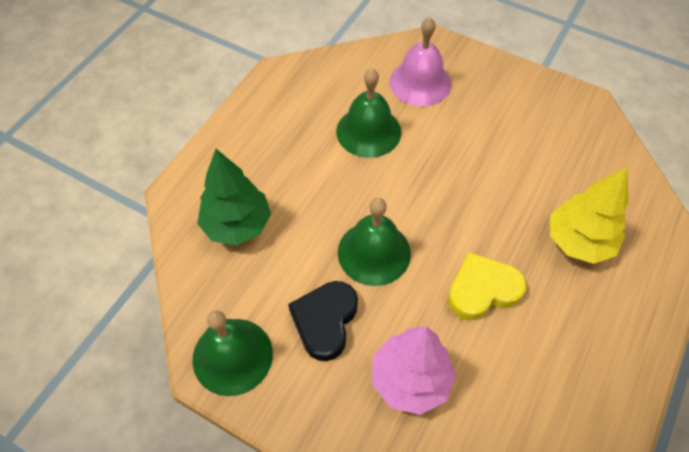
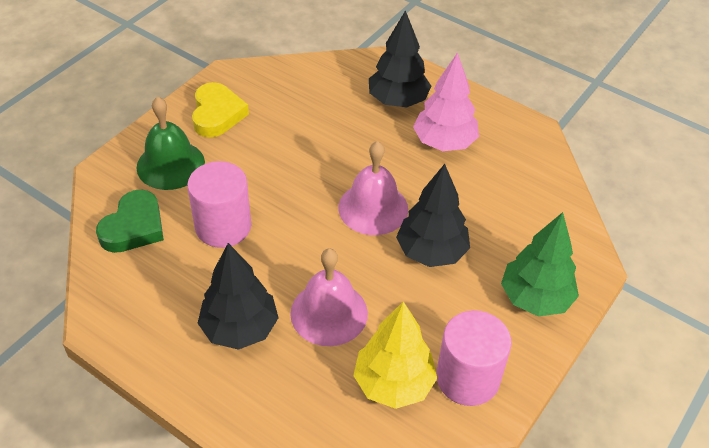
black heart: 1 -> 0
black tree: 0 -> 3
green bell: 3 -> 1
green heart: 0 -> 1
pink bell: 1 -> 2
pink cylinder: 0 -> 2

